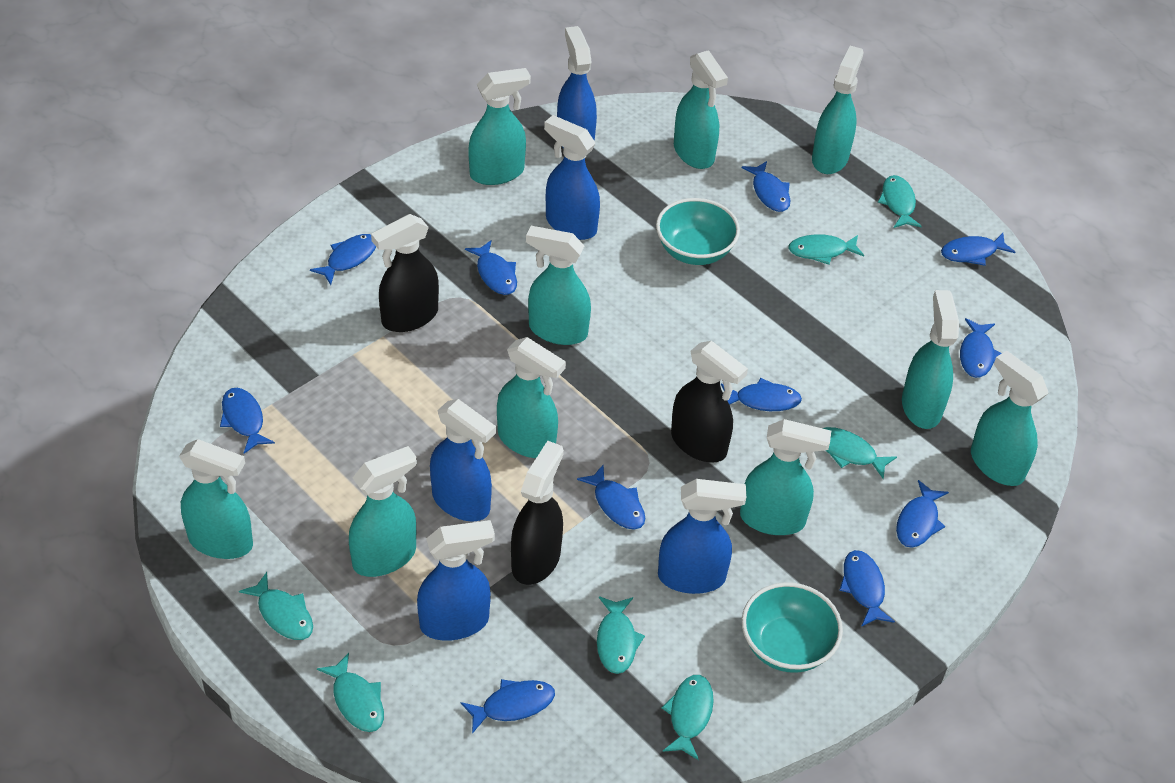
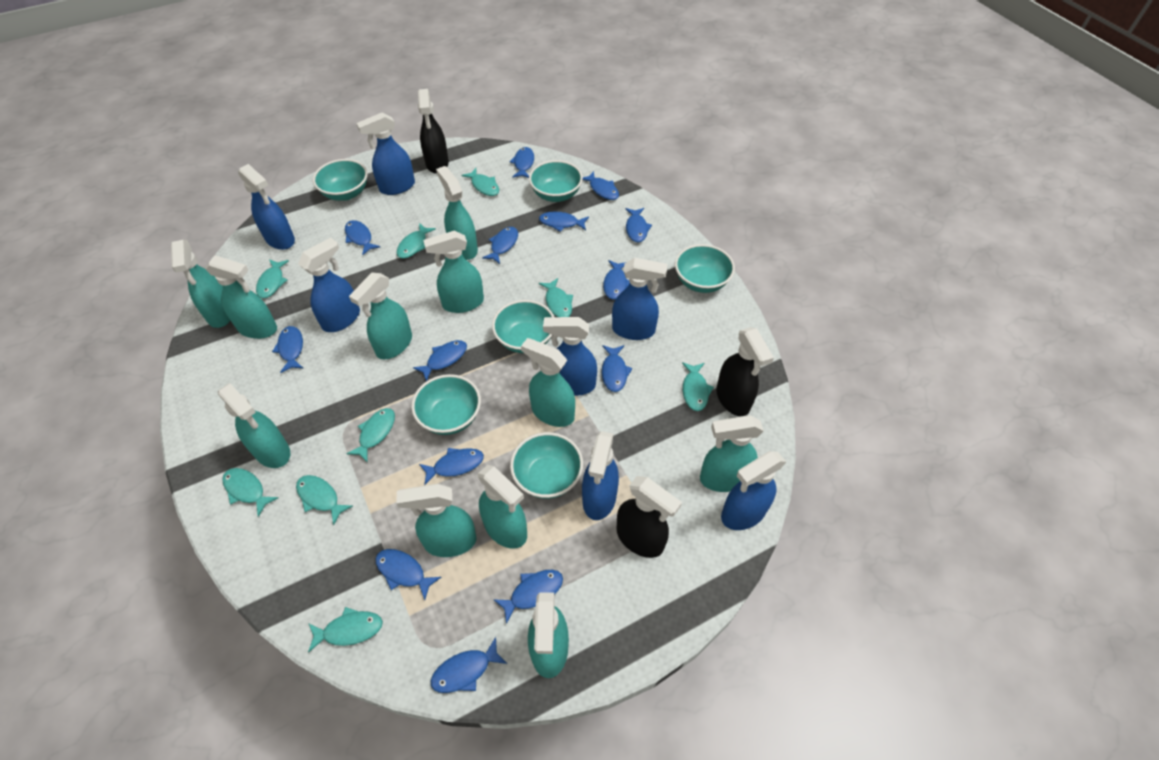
blue fish: 11 -> 14
blue spray bottle: 5 -> 7
turquoise bowl: 2 -> 6
turquoise fish: 7 -> 9
turquoise spray bottle: 10 -> 11

